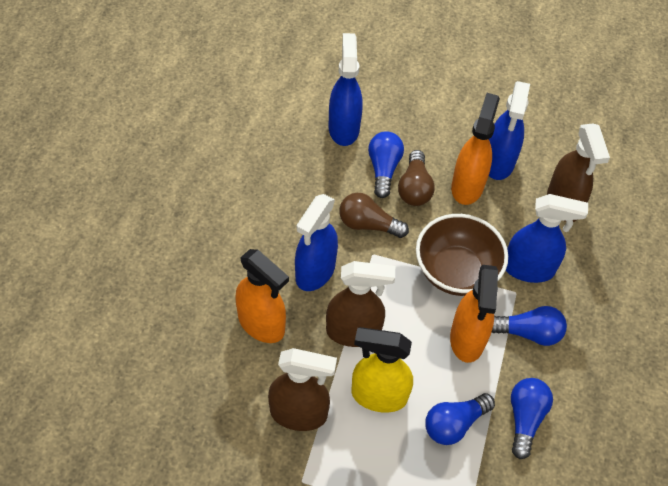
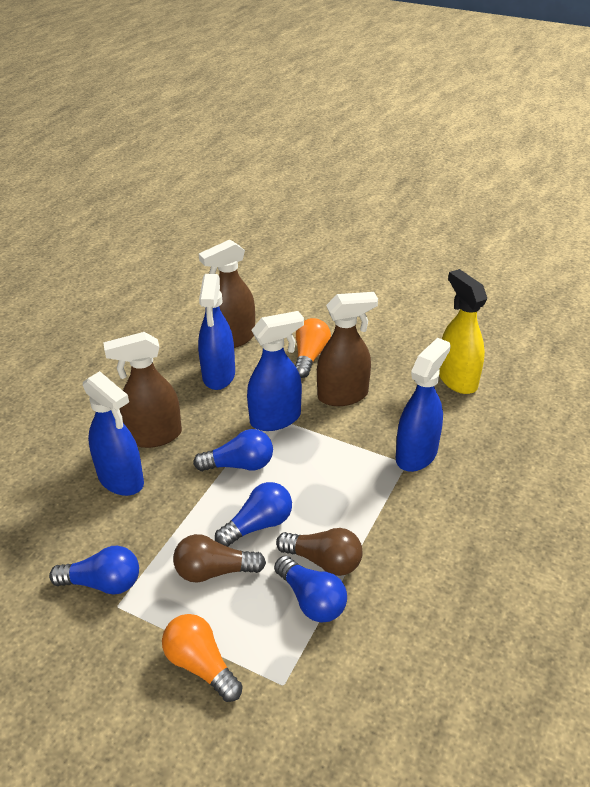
brown bowl: 1 -> 0
orange light bulb: 0 -> 2
orange spray bottle: 3 -> 0

